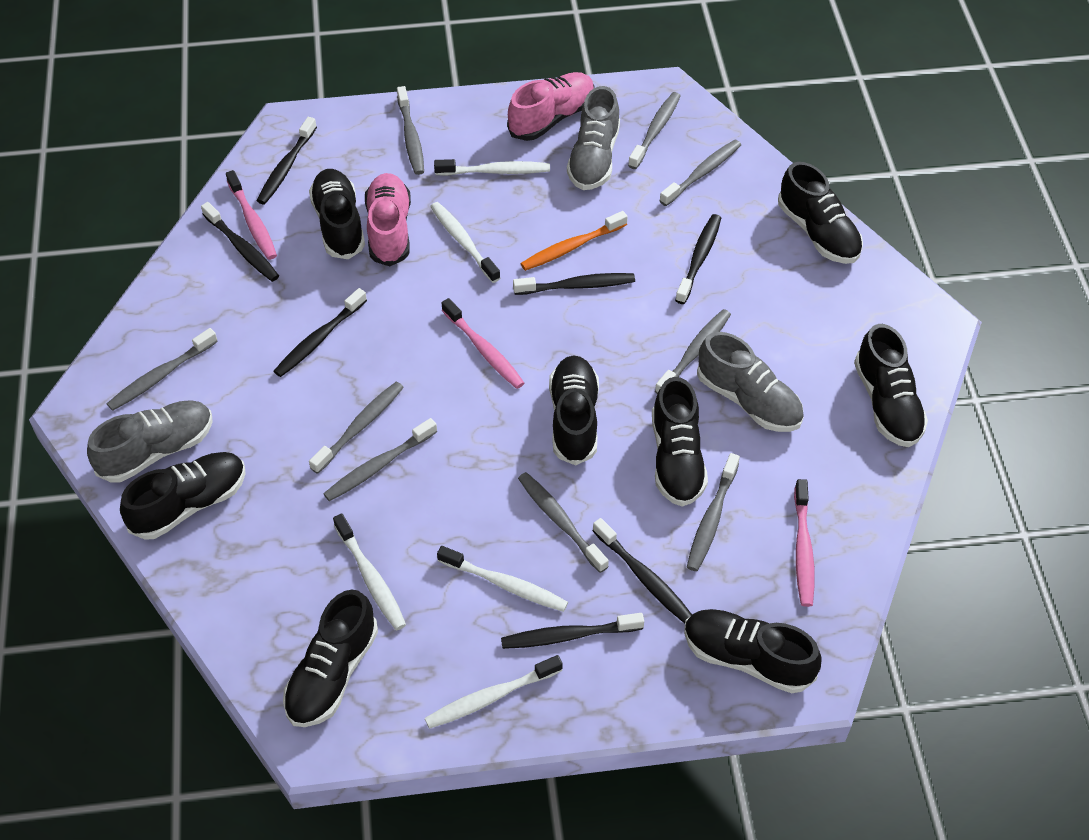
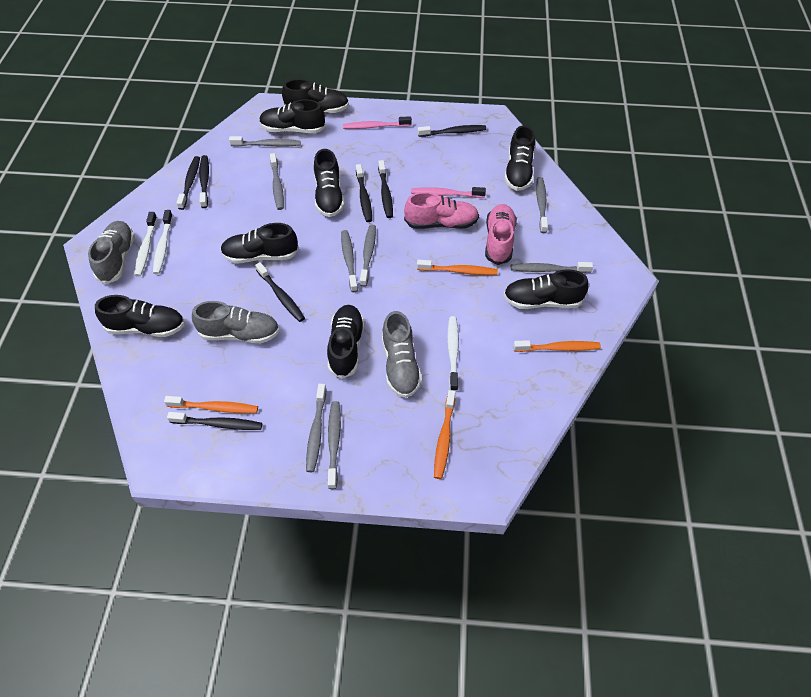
grey toothbrush: 9 -> 8
orange toothbrush: 1 -> 4
pink toothbrush: 3 -> 2
white toothbrush: 5 -> 3

